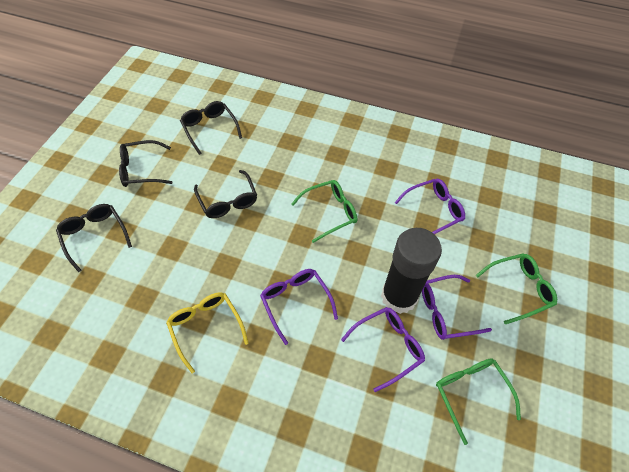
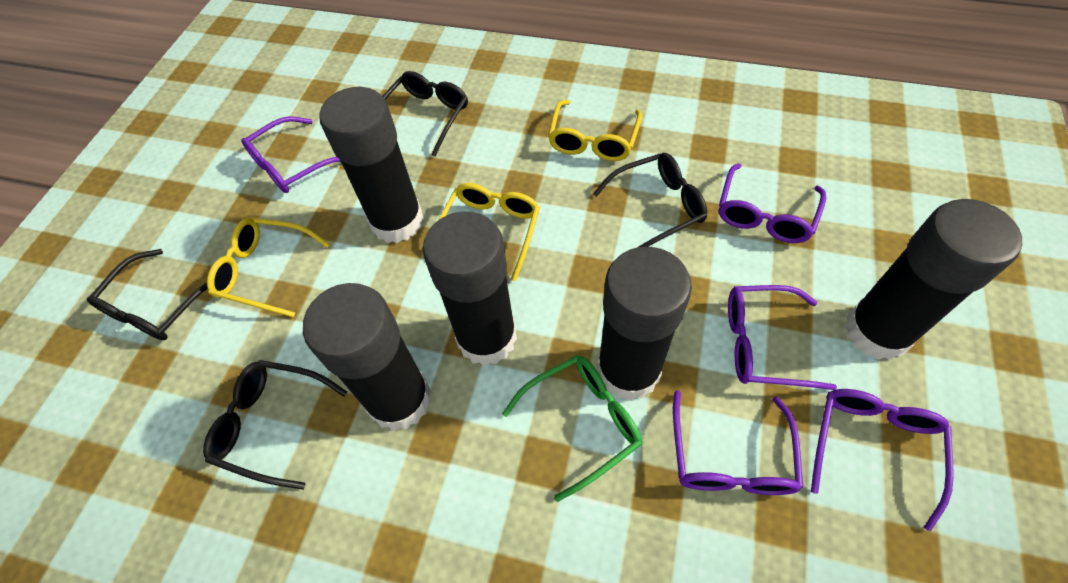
black glue stick: 1 -> 5
green glasses: 3 -> 1
purple glasses: 4 -> 5
yellow glasses: 1 -> 3

